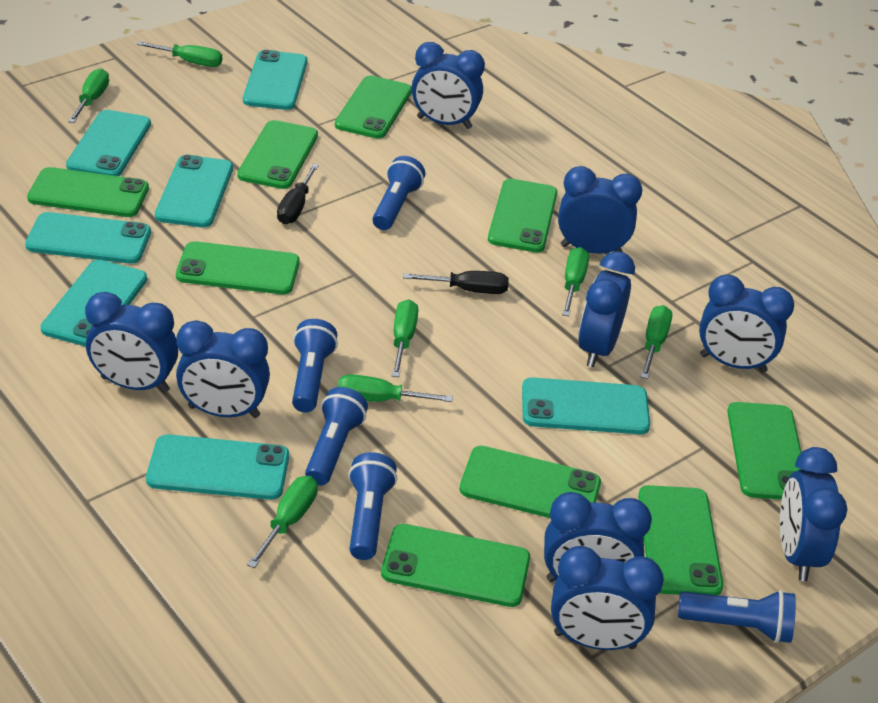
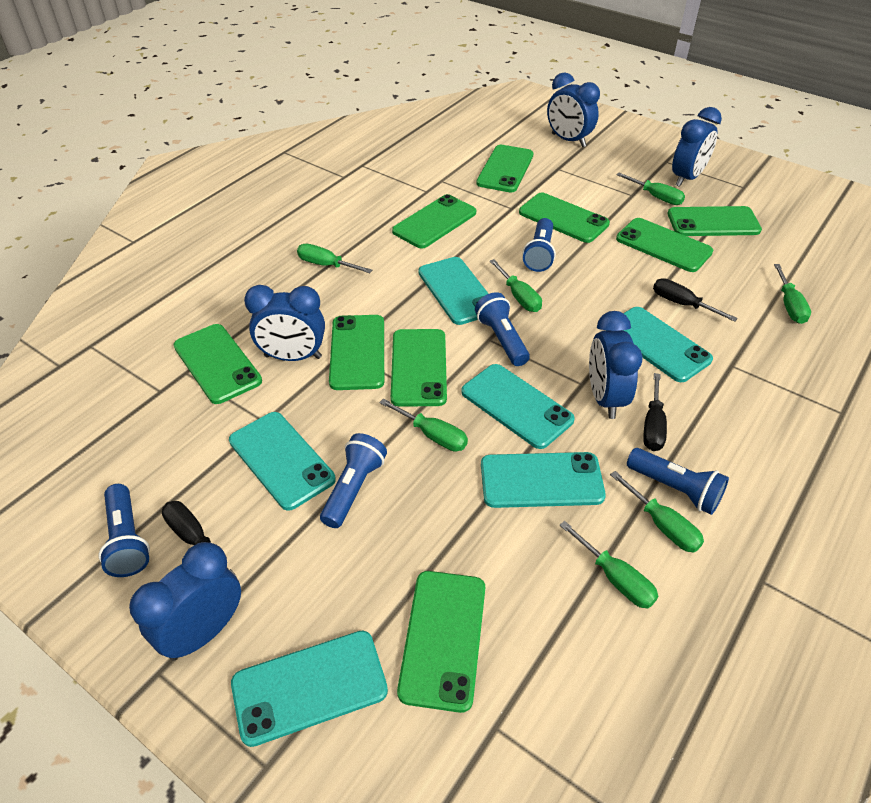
black screwdriver: 2 -> 3
blue clock: 9 -> 5
turquoise phone: 7 -> 6

